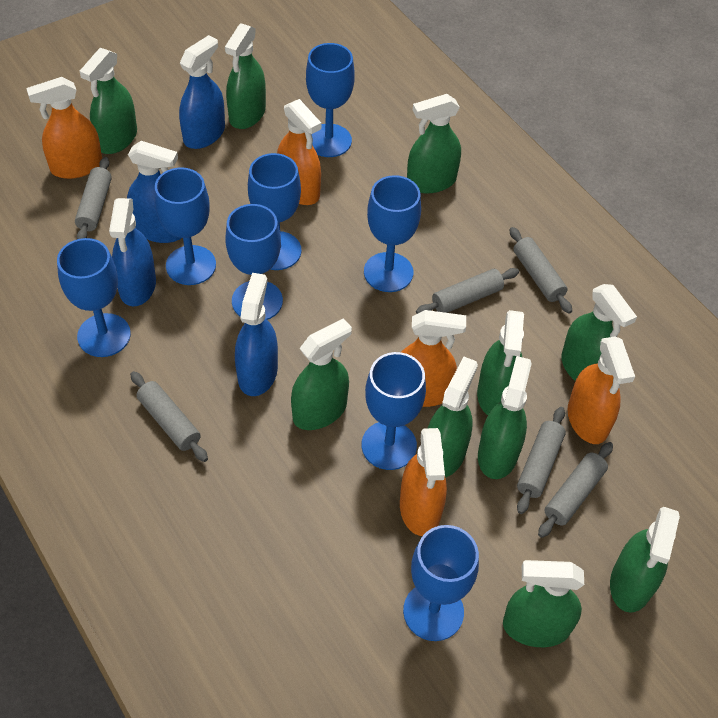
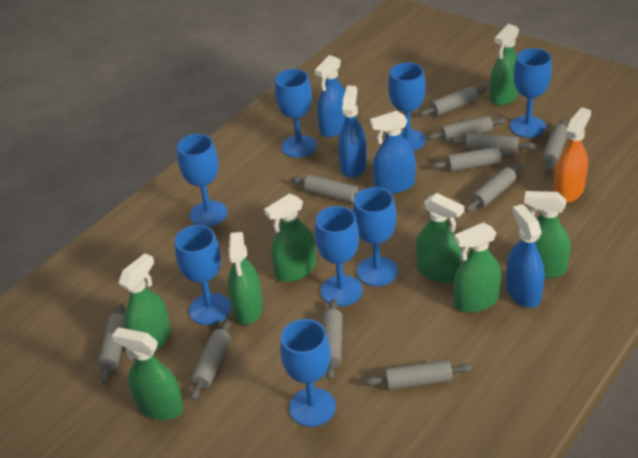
green spray bottle: 10 -> 8
grey rolling pin: 6 -> 11
orange spray bottle: 5 -> 1

